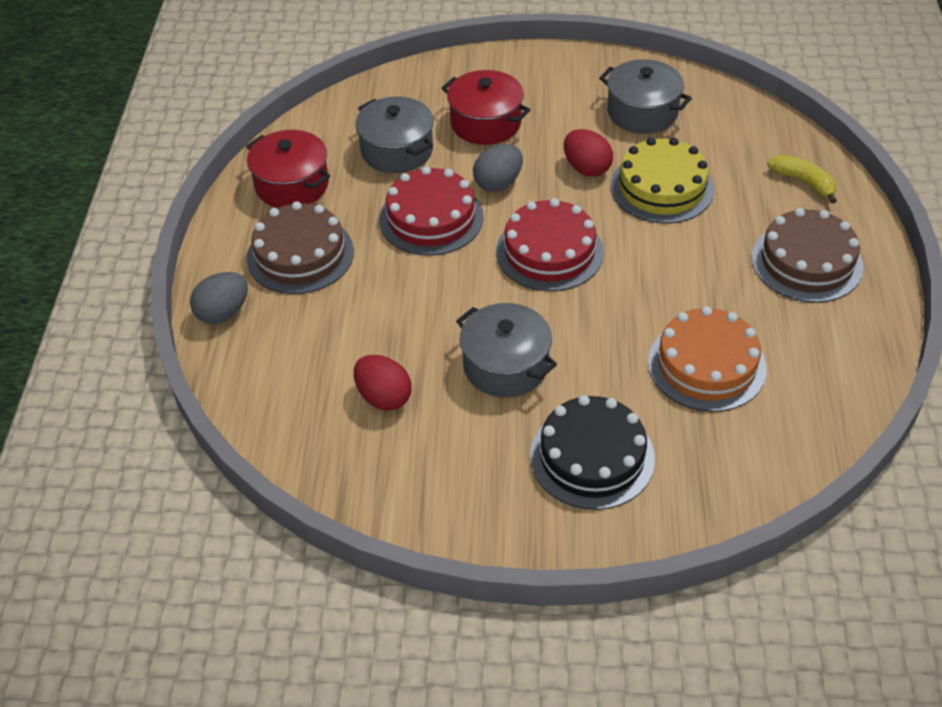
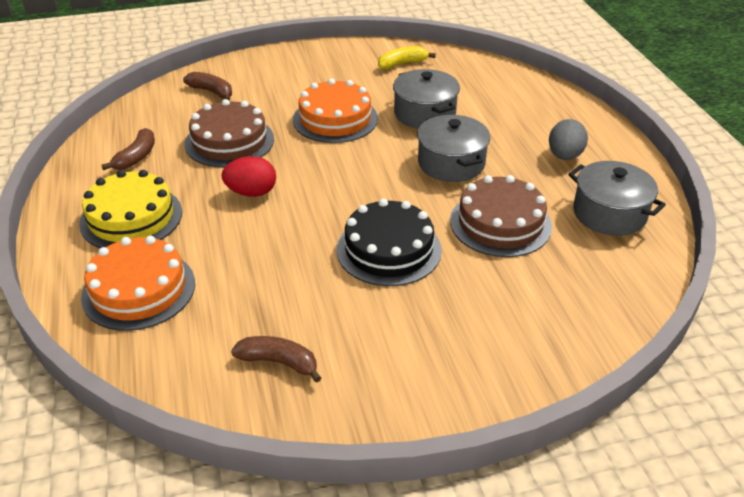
brown banana: 0 -> 3
grey egg: 2 -> 1
orange cake: 1 -> 2
red cake: 2 -> 0
red egg: 2 -> 1
red pot: 2 -> 0

